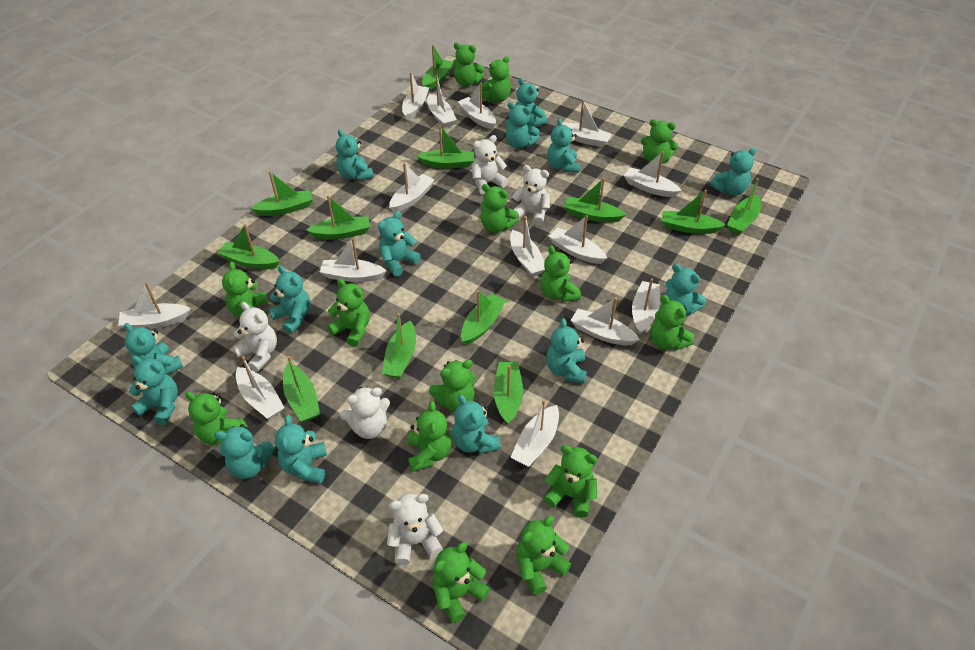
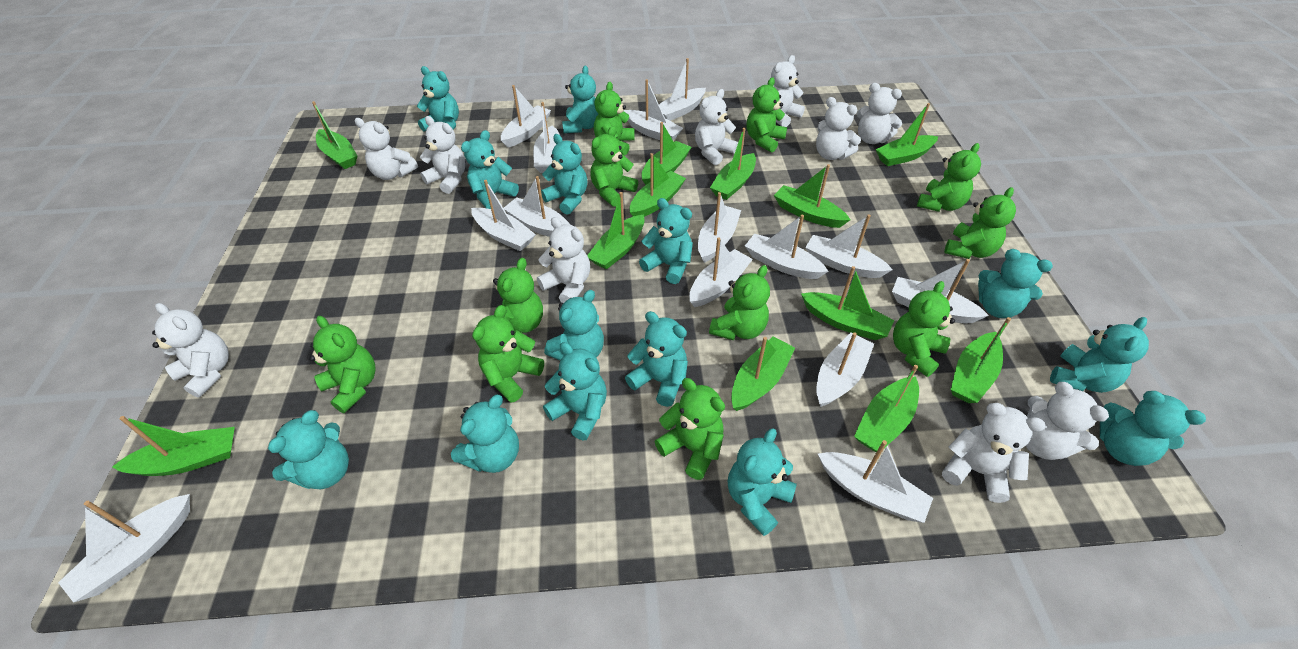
green teddy bear: 14 -> 11
white teddy bear: 5 -> 10

